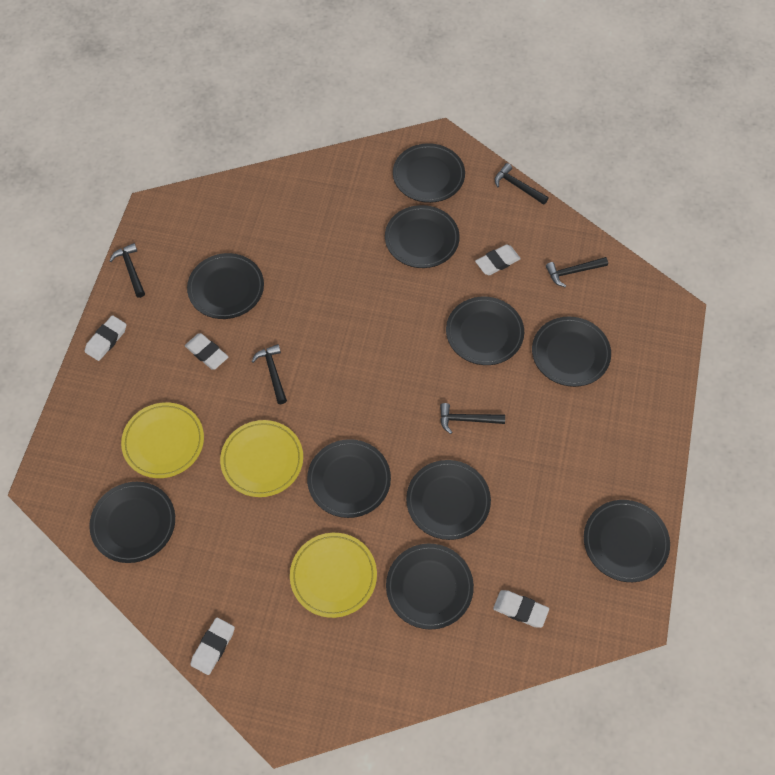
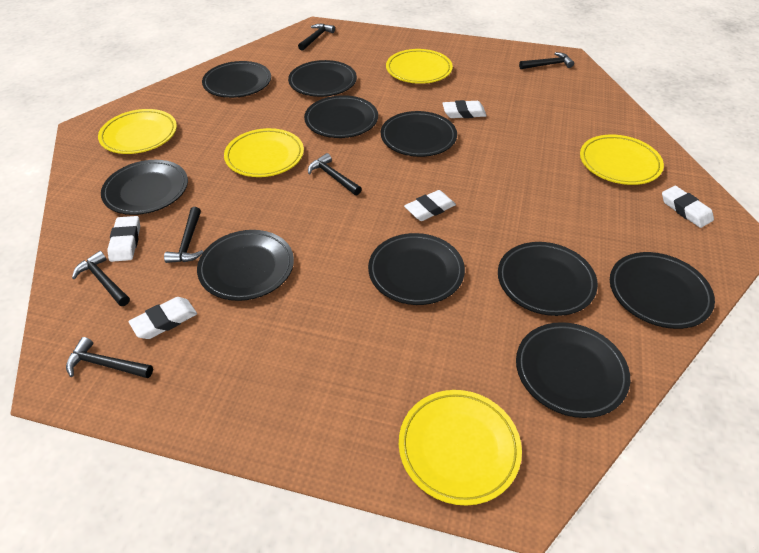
black hammer: 5 -> 6
yellow plate: 3 -> 5

